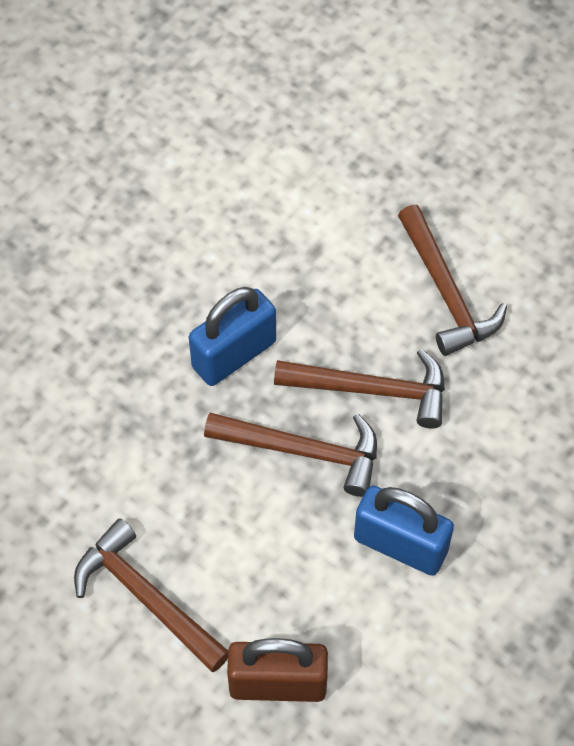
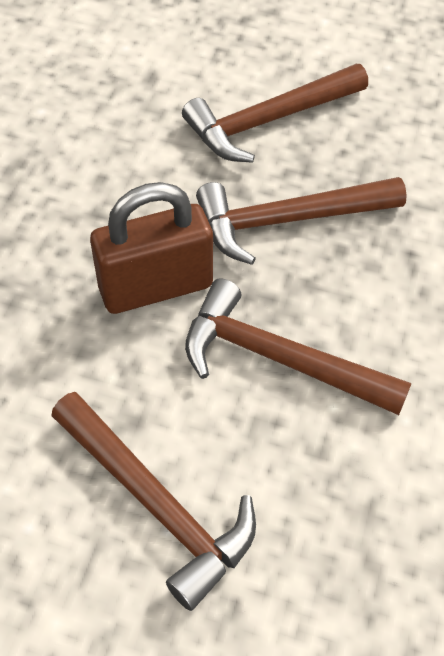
blue padlock: 2 -> 0

